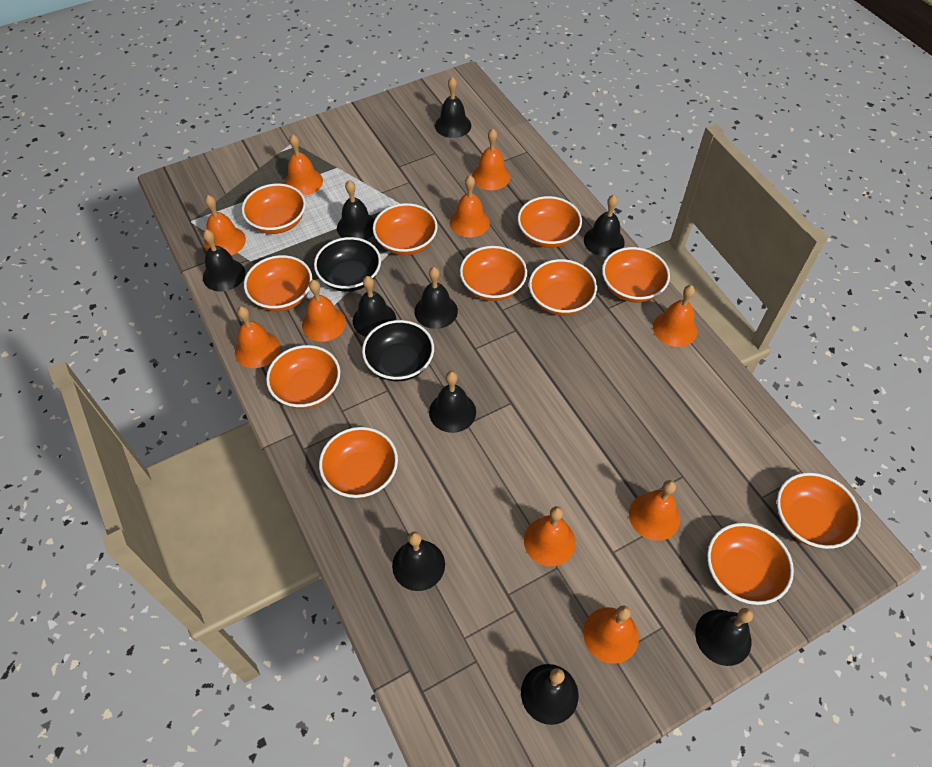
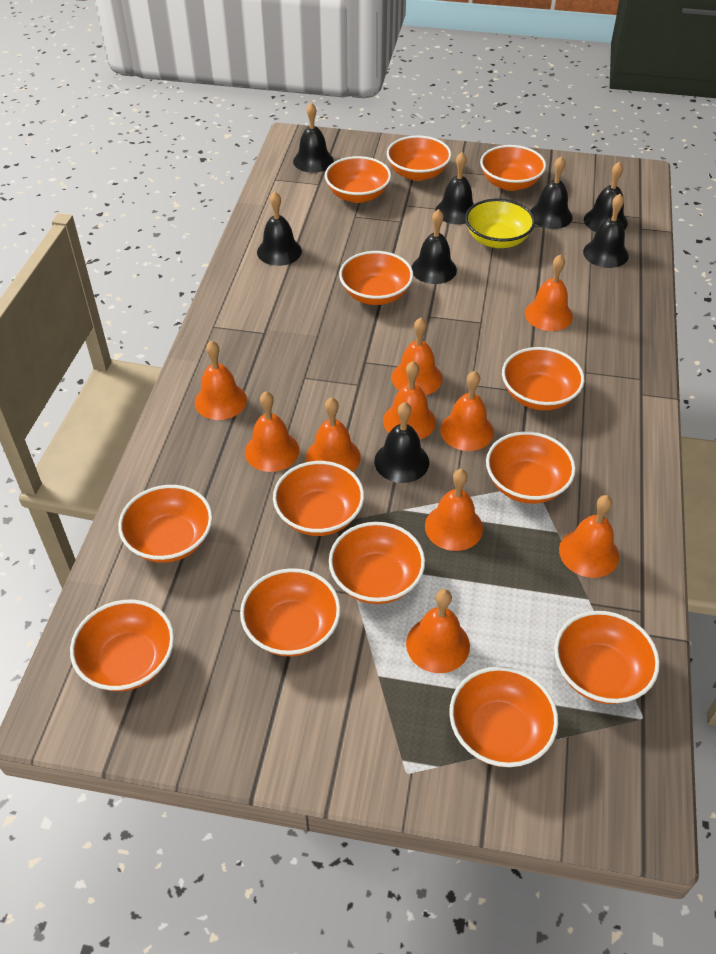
black bell: 10 -> 8
black bowl: 2 -> 0
orange bowl: 11 -> 13
yellow bowl: 0 -> 1

